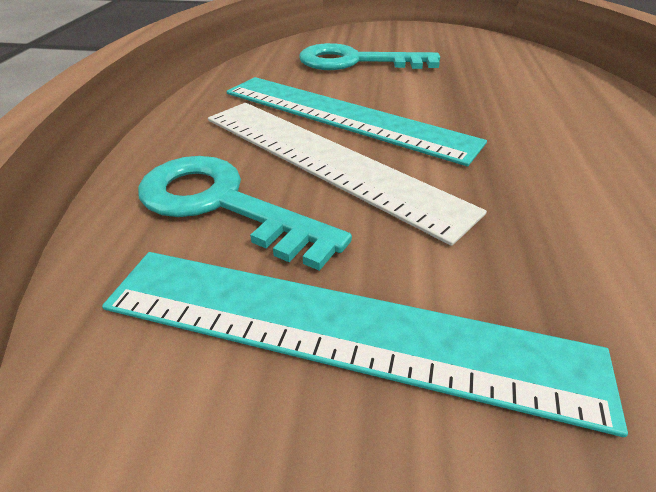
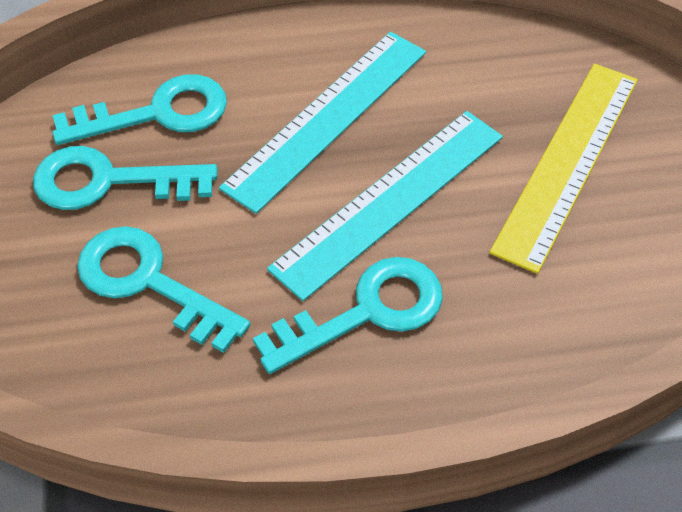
turquoise key: 2 -> 4
white ruler: 1 -> 0
yellow ruler: 0 -> 1

